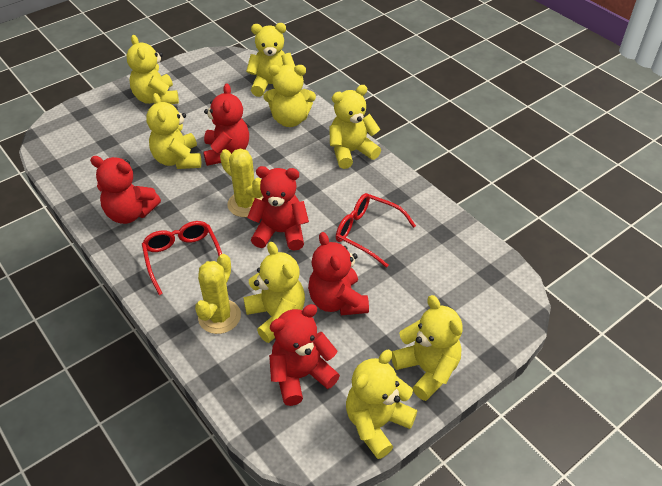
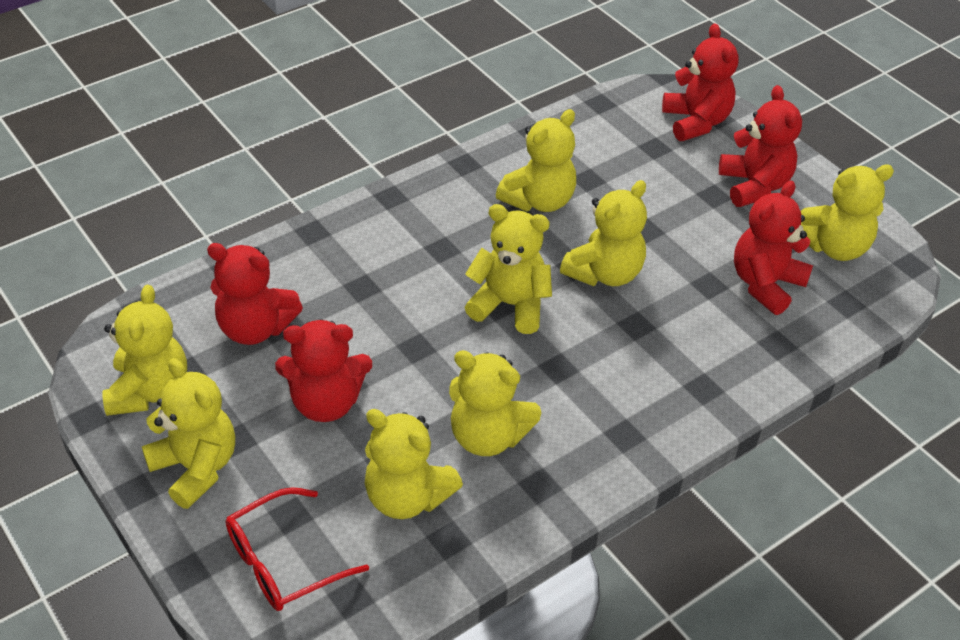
red glasses: 2 -> 1
yellow cactus: 2 -> 0

